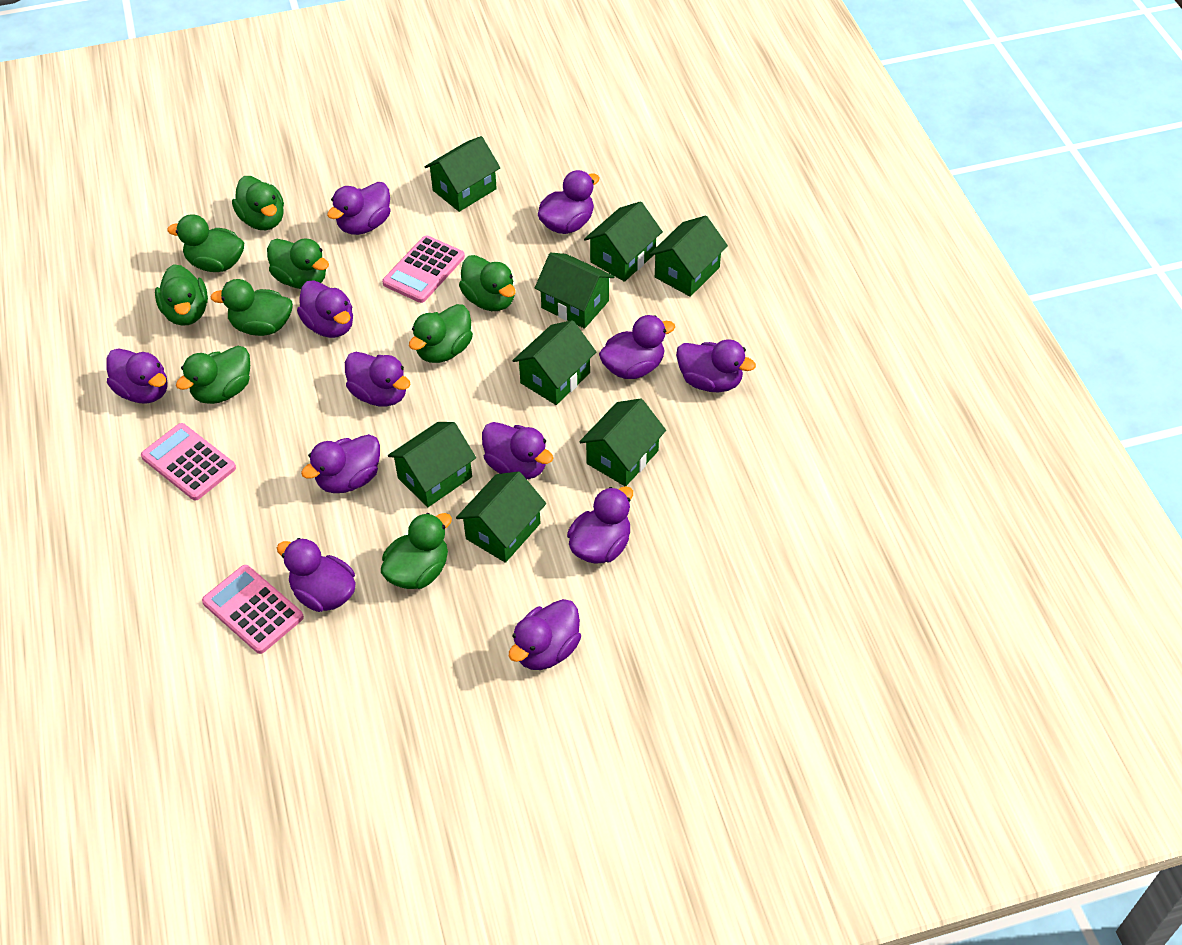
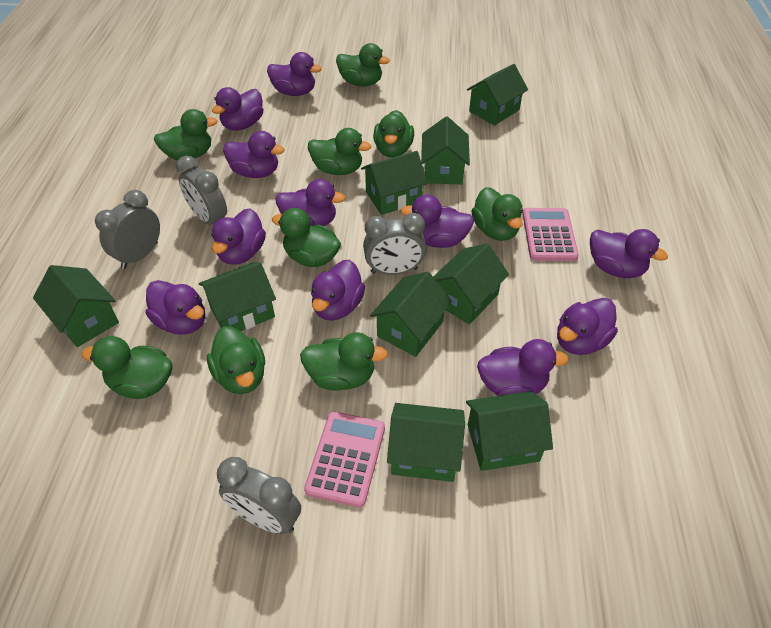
green house: 8 -> 9
grey clock: 0 -> 4
pink calculator: 3 -> 2
purple duck: 12 -> 11

